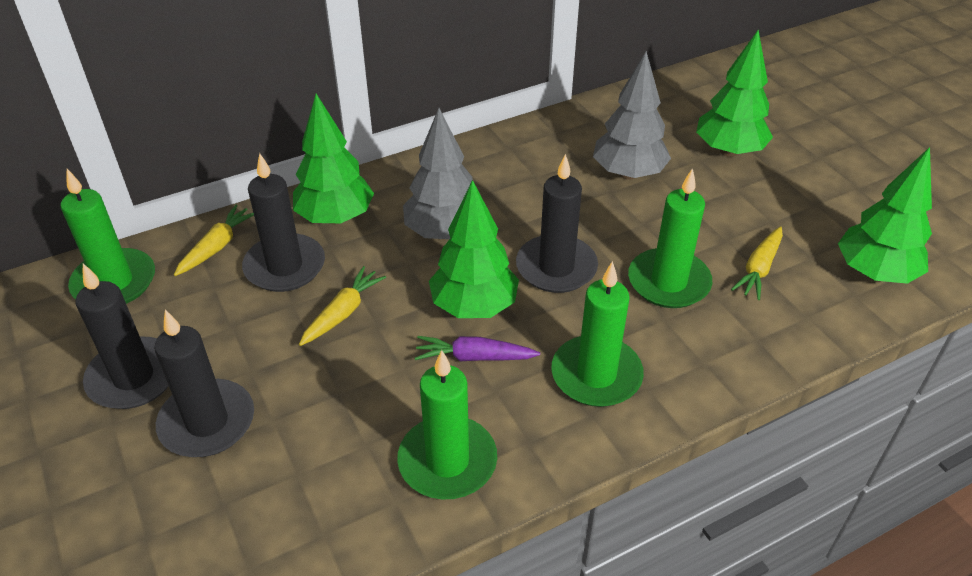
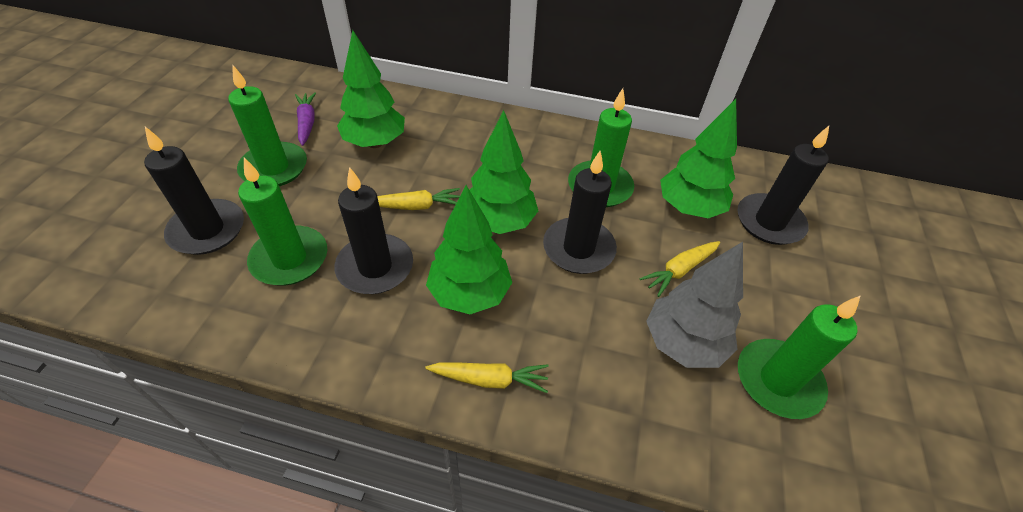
grey tree: 2 -> 1

